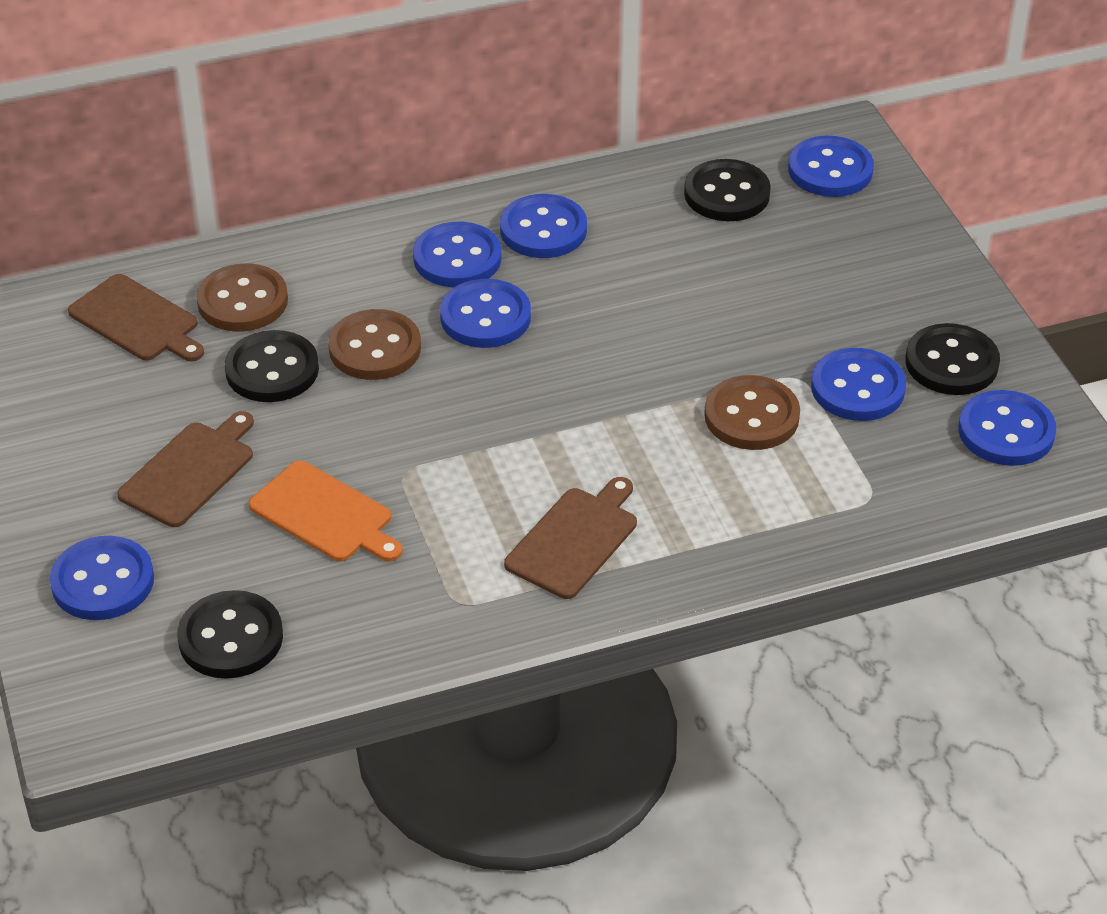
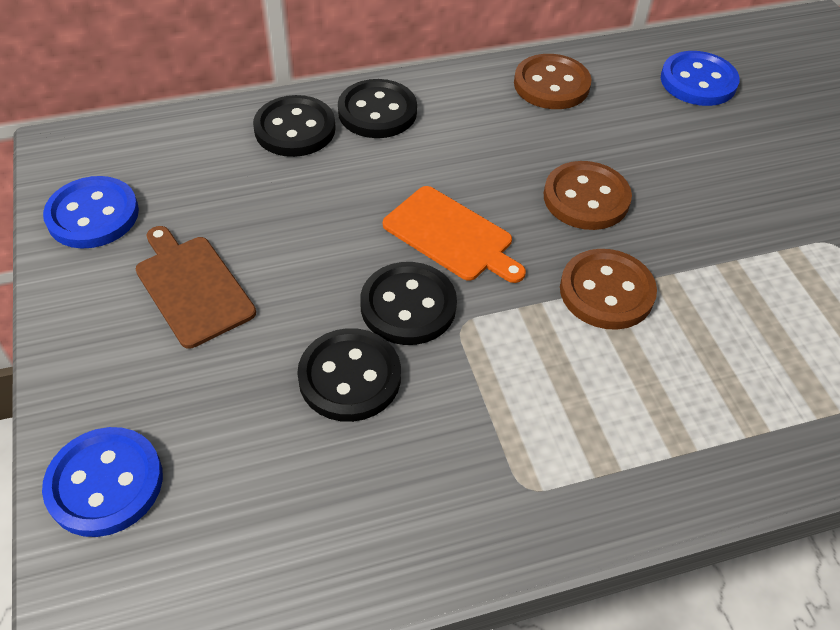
blue button: 7 -> 3
brown cutting board: 3 -> 1

